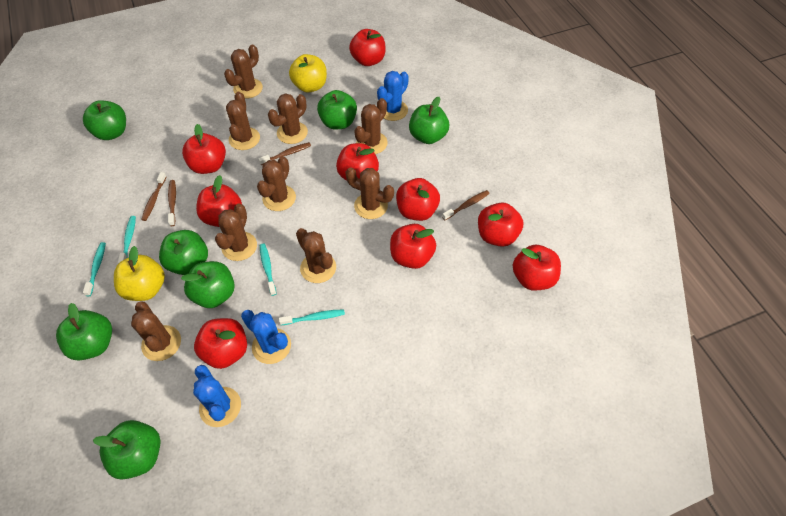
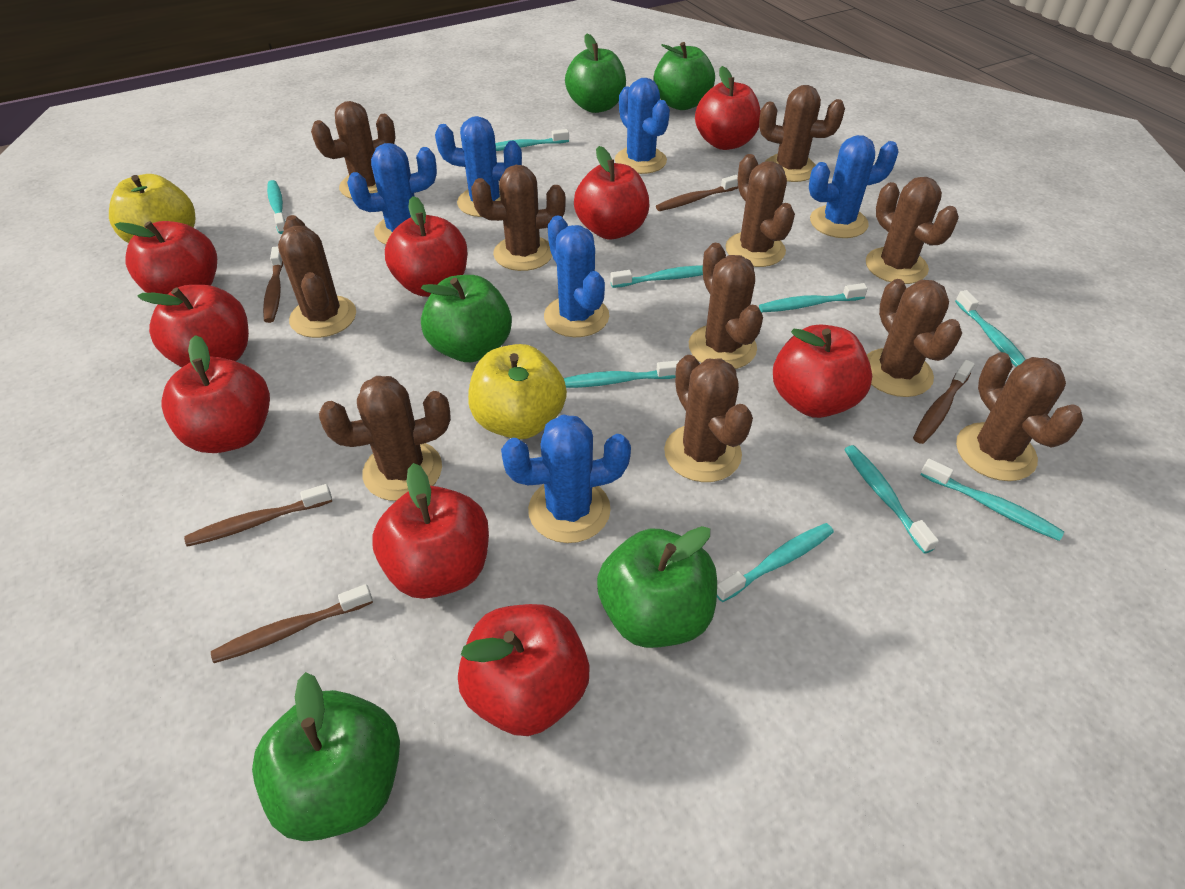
blue cactus: 3 -> 6
brown cactus: 9 -> 11
brown toothbrush: 4 -> 5
green apple: 7 -> 5
turquoise toothbrush: 4 -> 9

